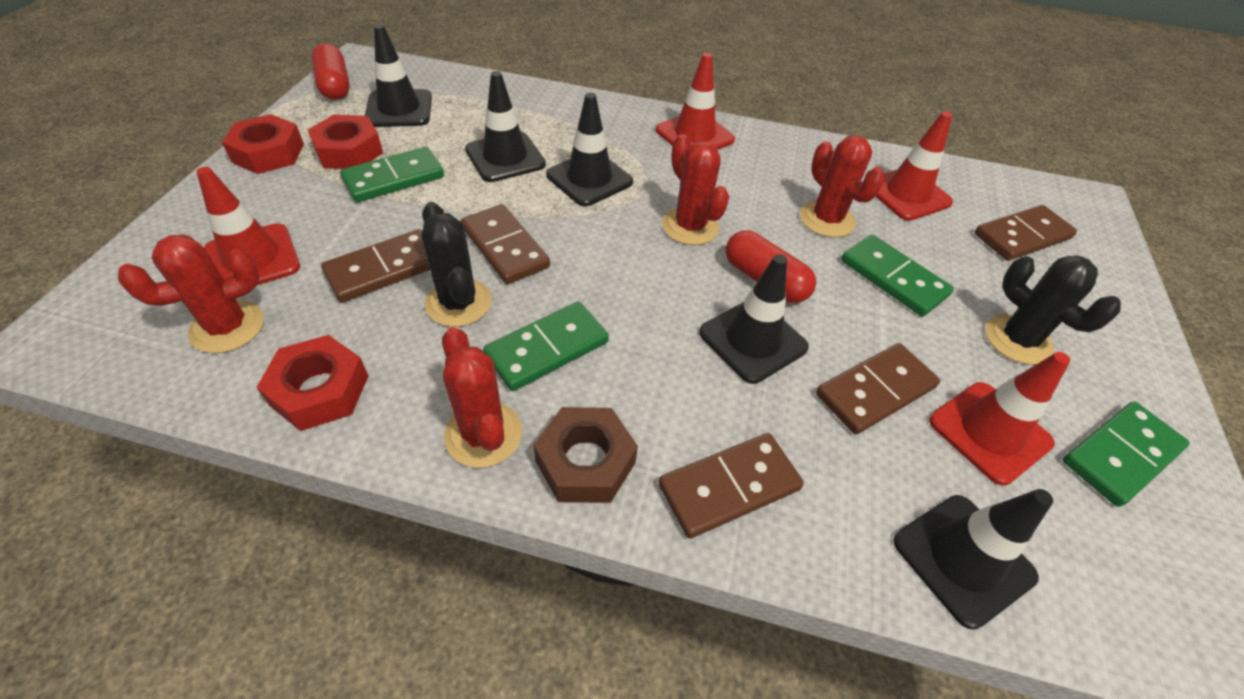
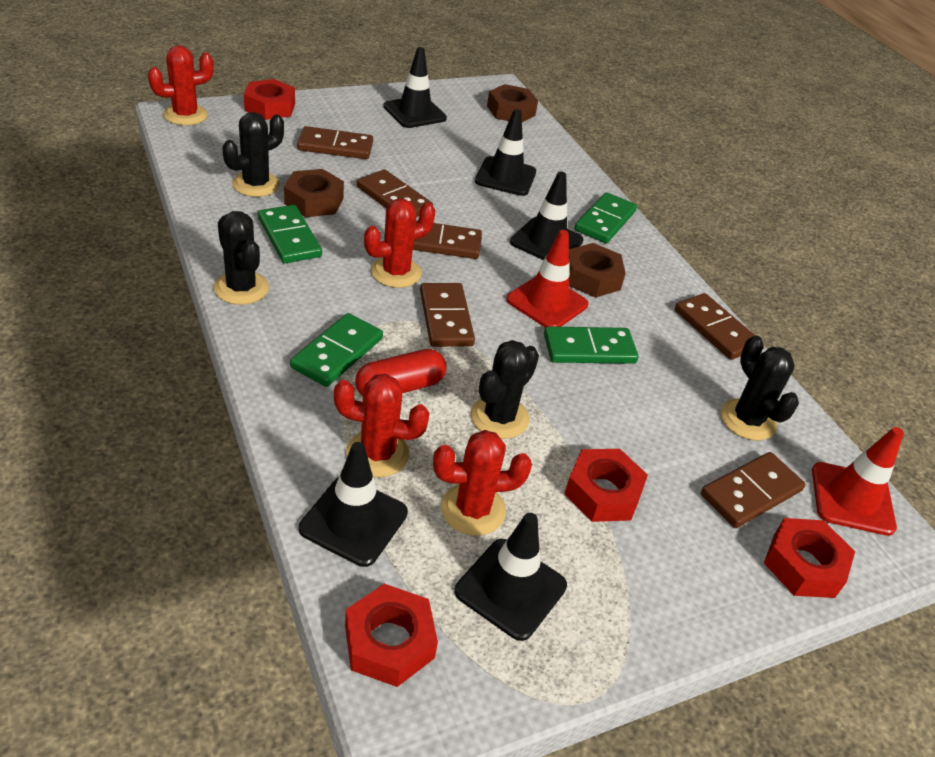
black cactus: 2 -> 4
brown domino: 5 -> 6
brown nut: 1 -> 3
red capsule: 2 -> 1
red nut: 3 -> 4
red traffic cone: 4 -> 2

